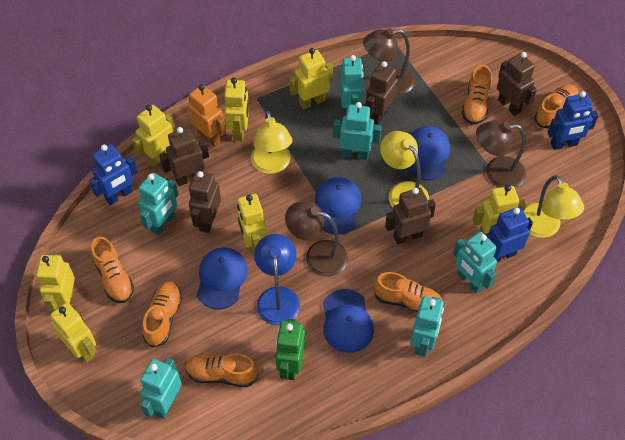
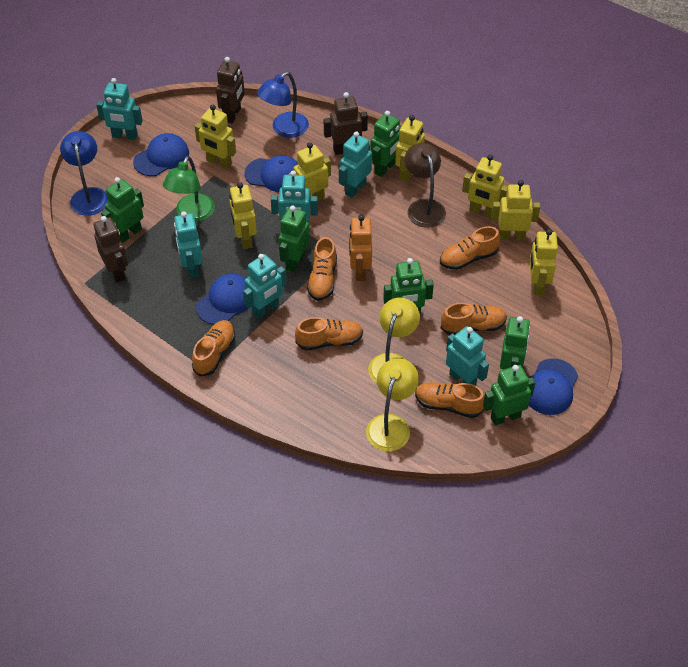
blue lamp: 1 -> 2
blue robot: 3 -> 0
brown lamp: 3 -> 1
brown robot: 5 -> 3
green lamp: 0 -> 1
green robot: 1 -> 6
yellow lamp: 3 -> 2

